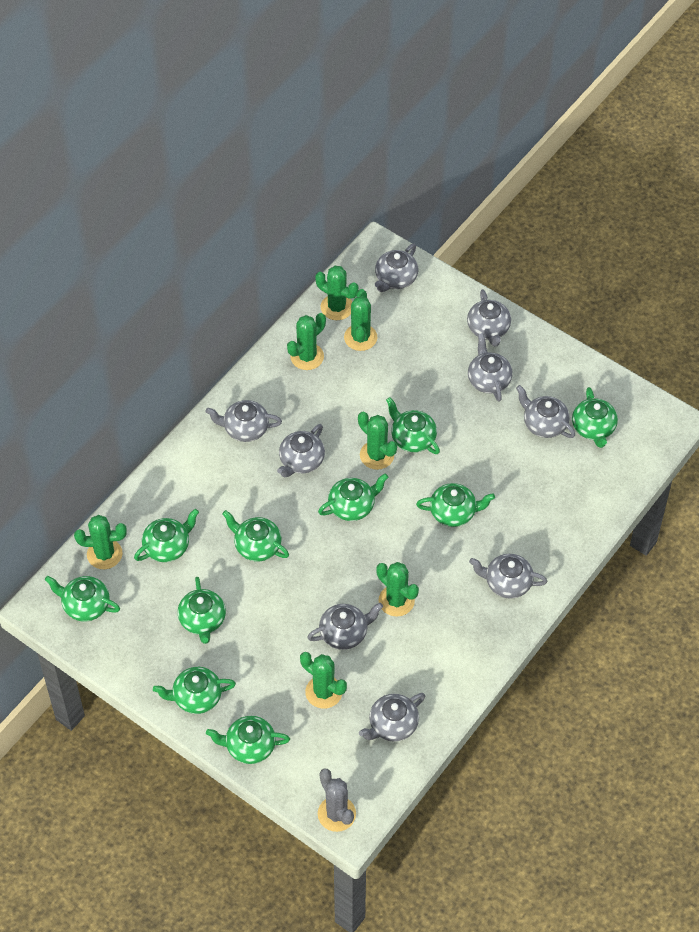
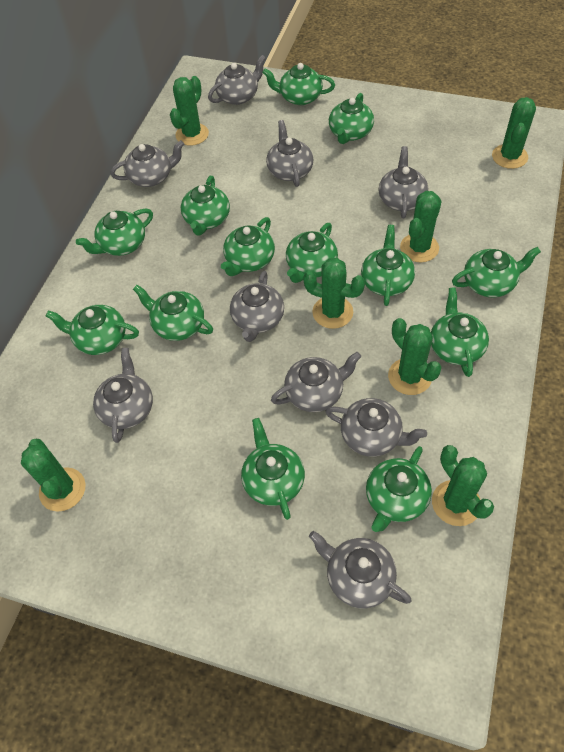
green teapot: 10 -> 13
grey cactus: 1 -> 0

